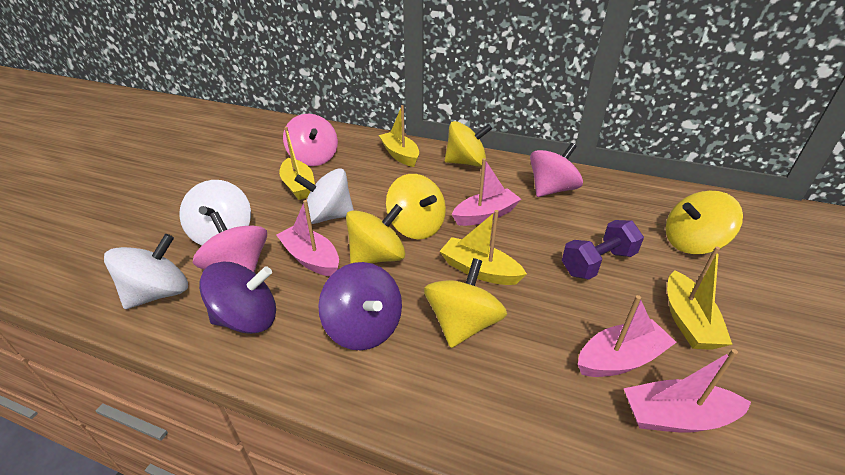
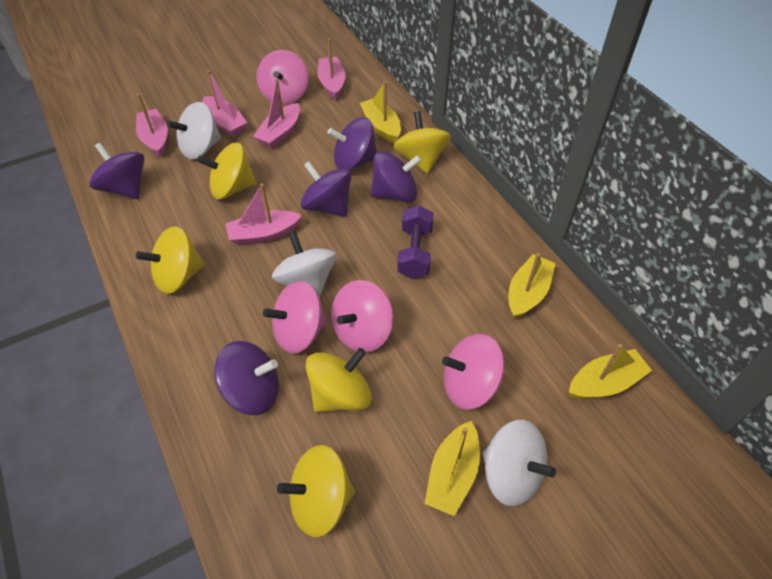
pink boat: 4 -> 5
pink spinning top: 3 -> 4
purple spinning top: 2 -> 5

